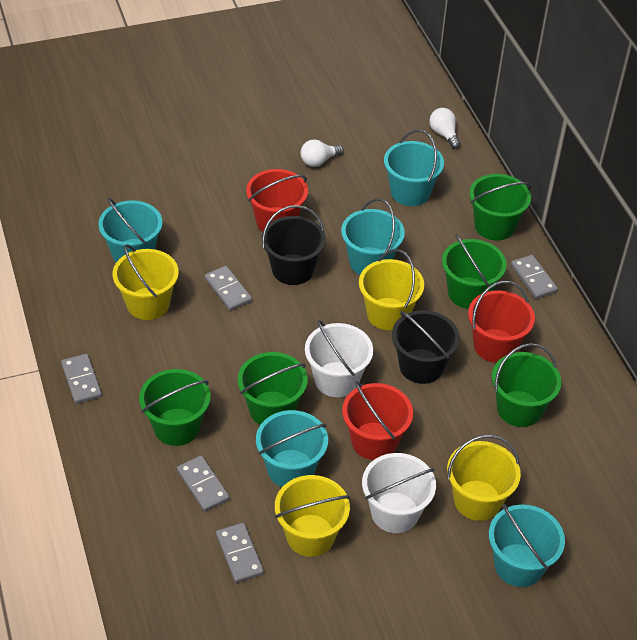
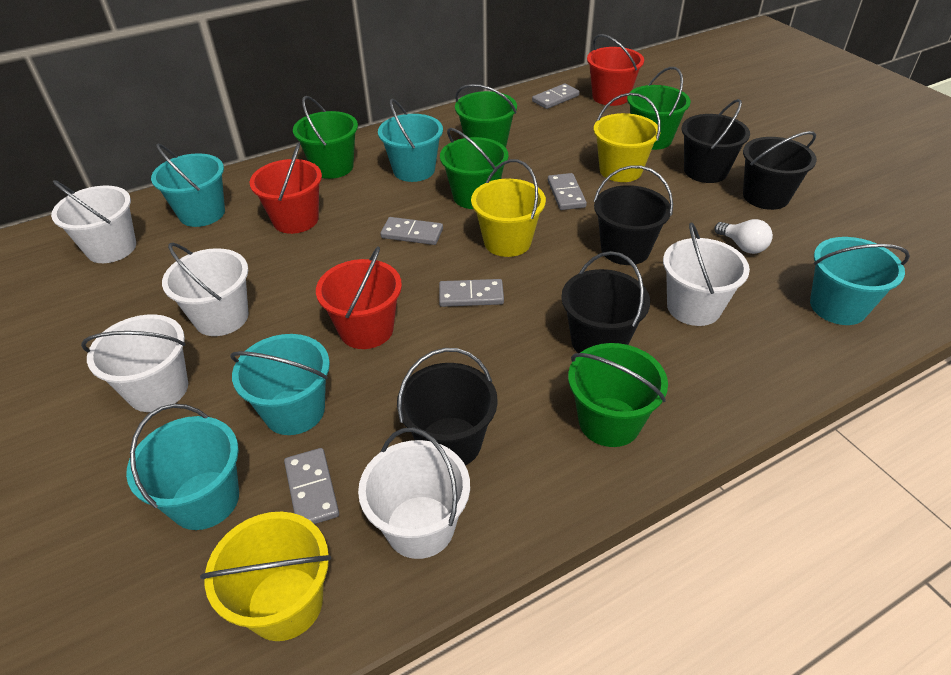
black bucket: 2 -> 5
white bucket: 2 -> 5
white light bulb: 2 -> 1
yellow bucket: 4 -> 3

